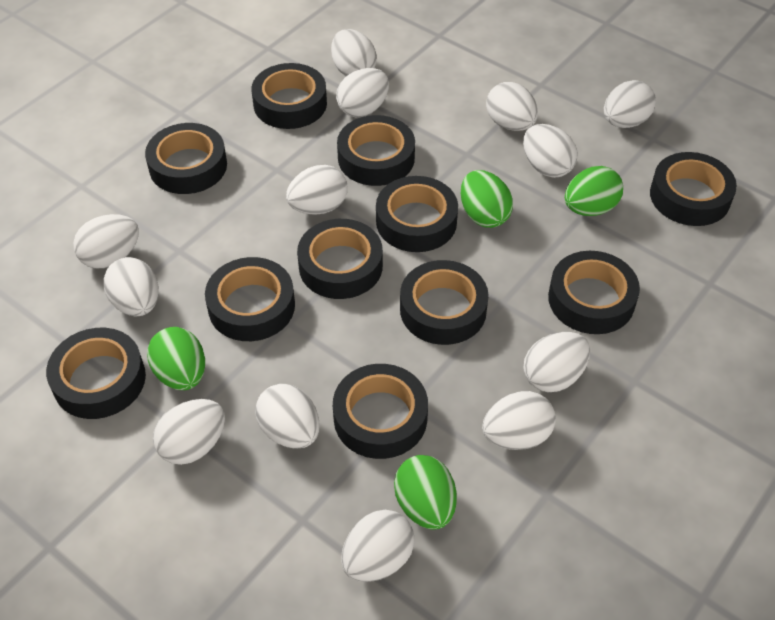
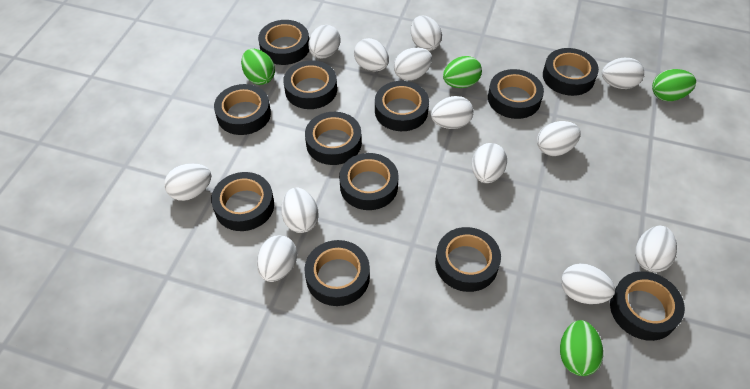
black tape: 11 -> 12

